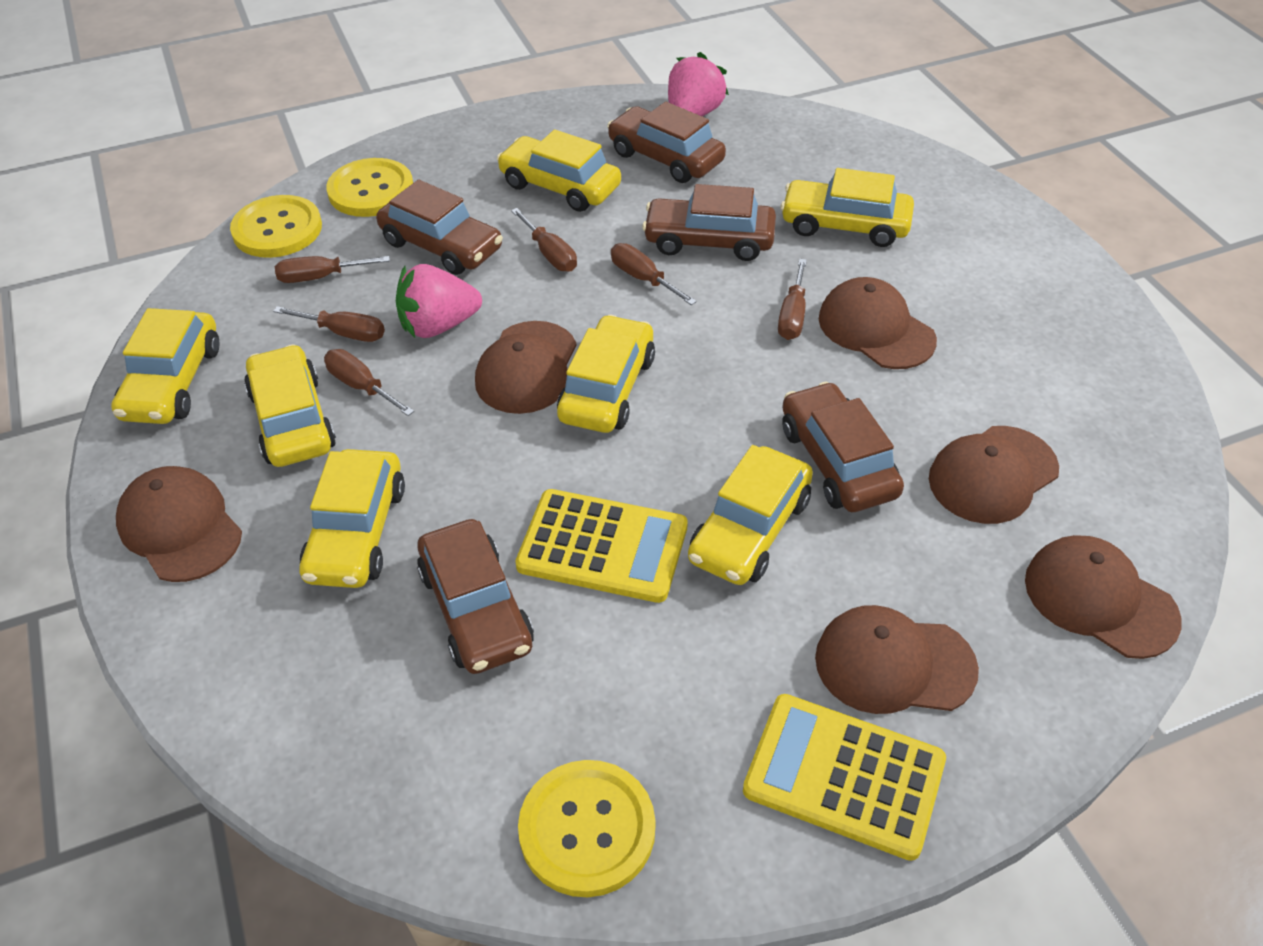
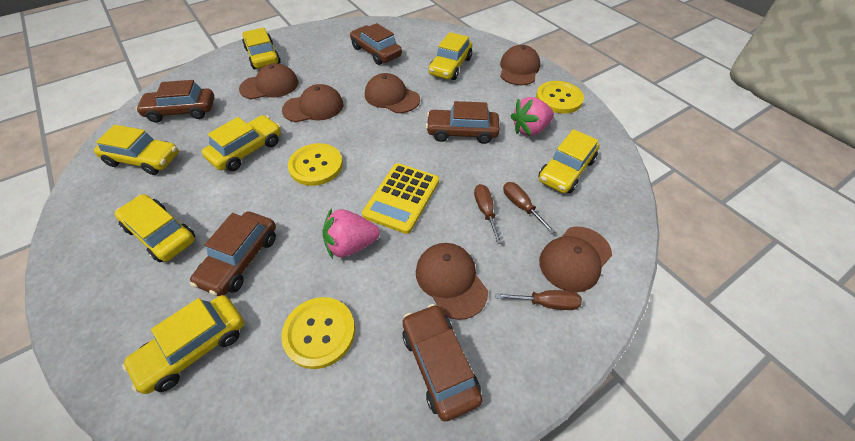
brown screwdriver: 6 -> 3
yellow calculator: 2 -> 1

